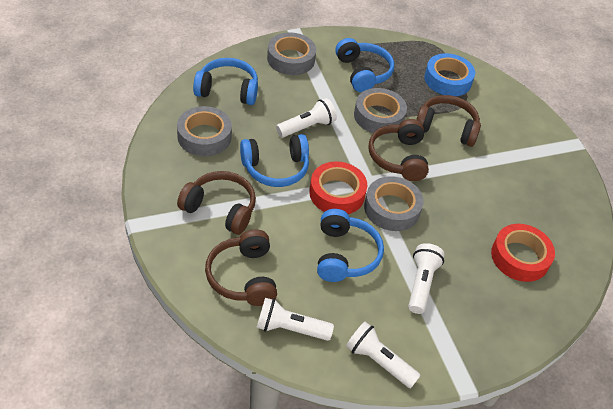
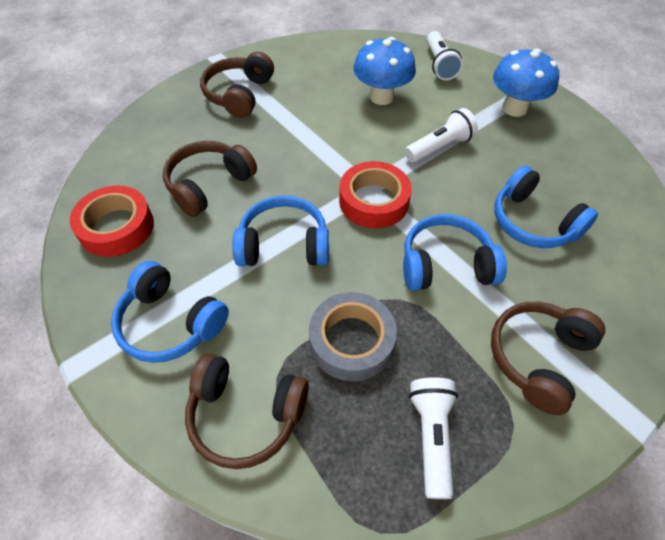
blue mushroom: 0 -> 2
blue tape: 1 -> 0
grey tape: 4 -> 1
white flashlight: 4 -> 3

